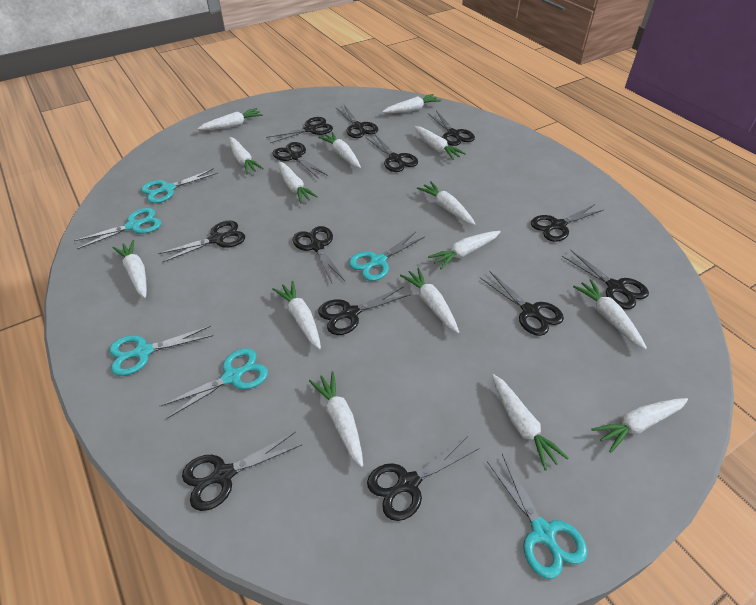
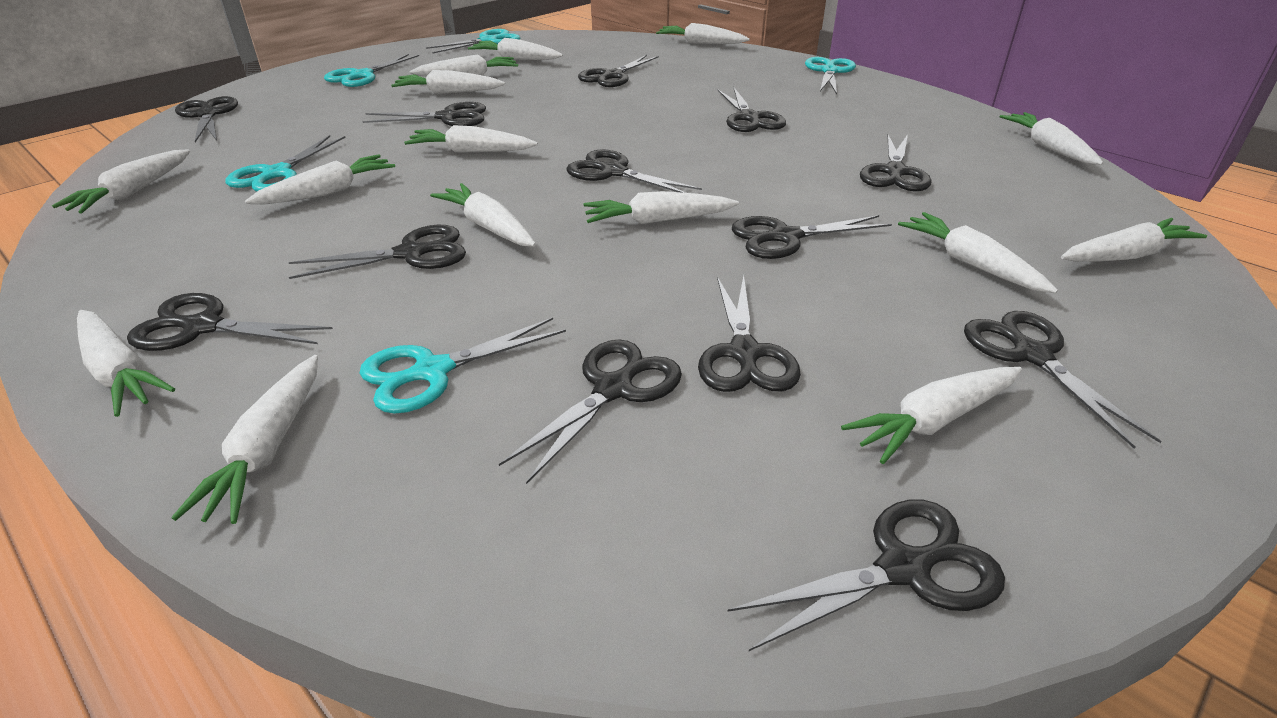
turquoise scissors: 6 -> 5

